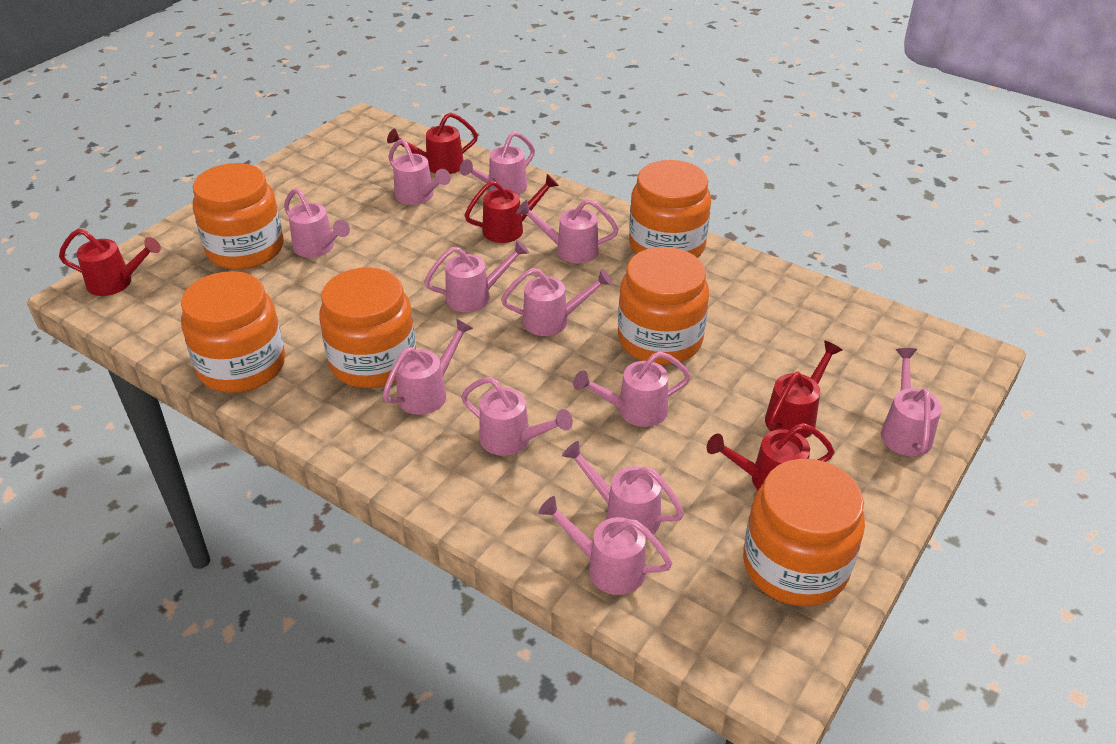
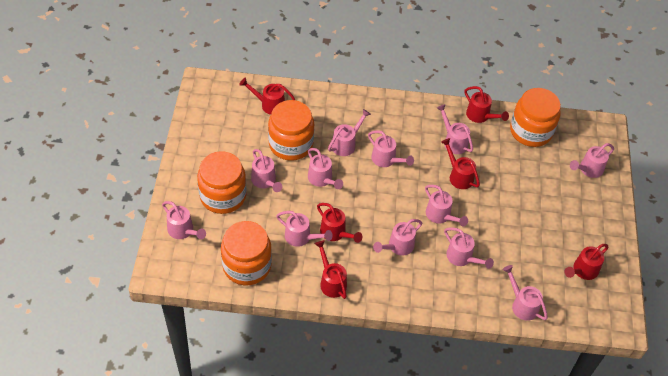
orange jar: 6 -> 4
red watering can: 5 -> 6

